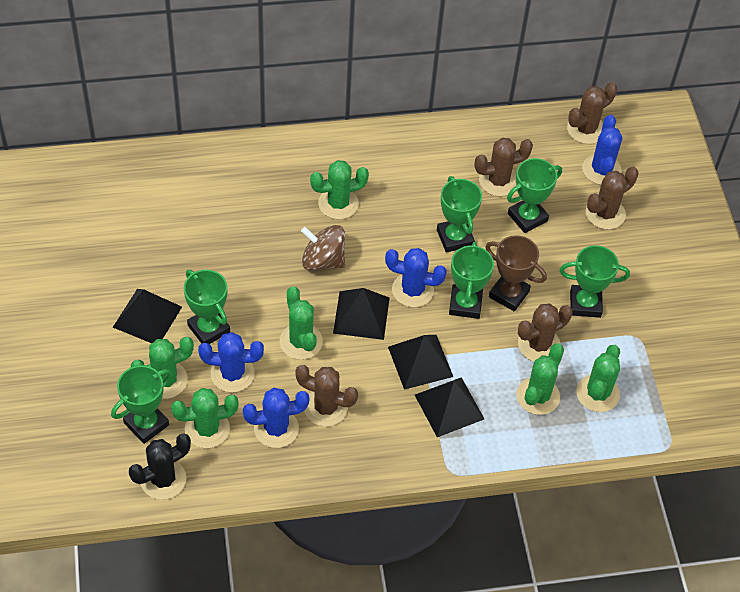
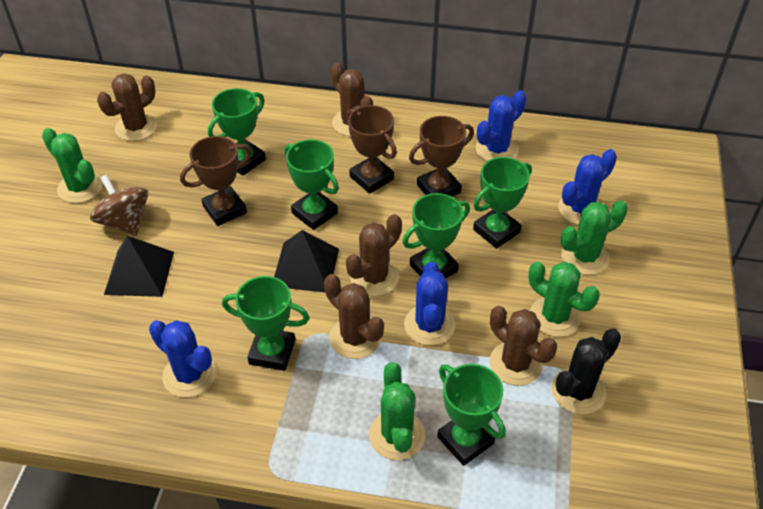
black pyramid: 4 -> 2
brown trophy: 1 -> 3
green cactus: 6 -> 4

